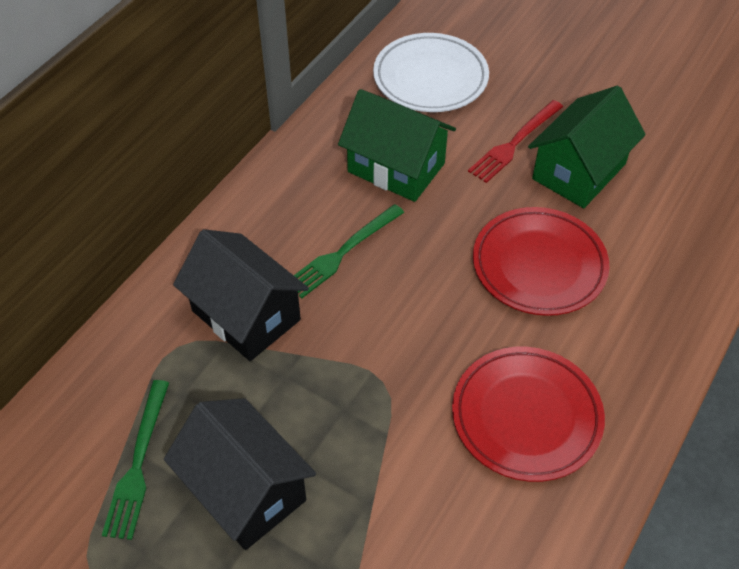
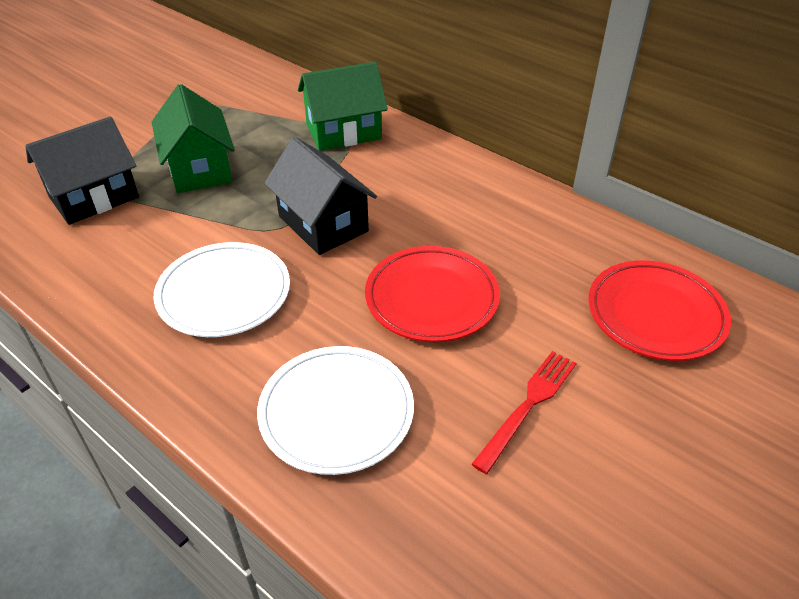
green fork: 2 -> 0
white plate: 1 -> 2

